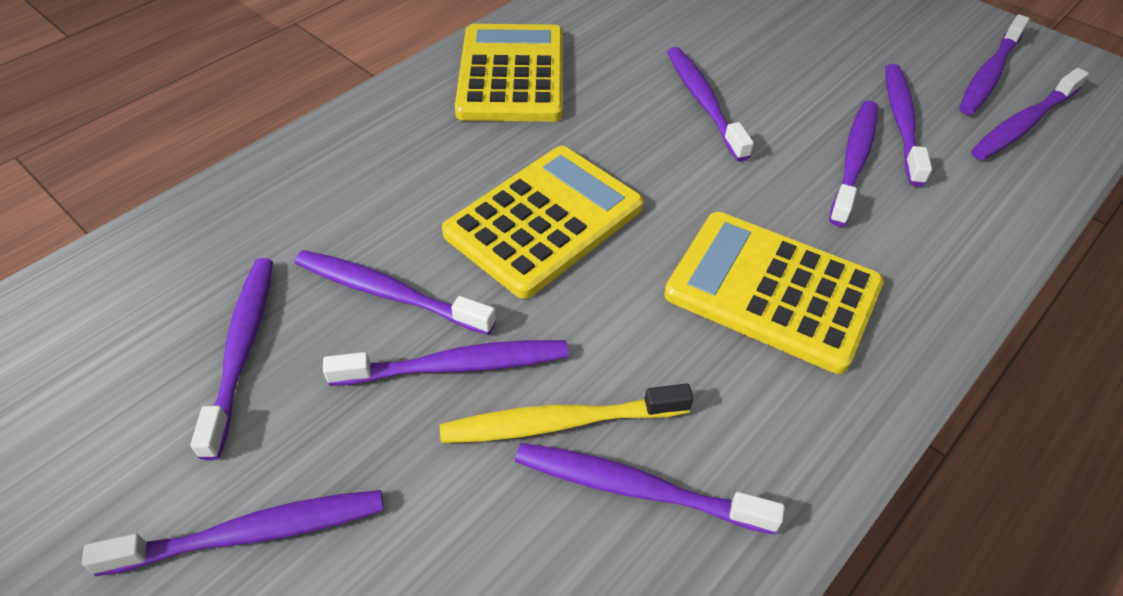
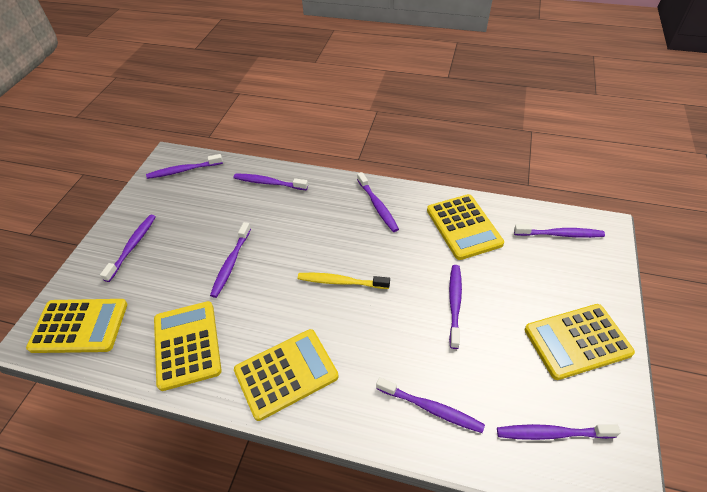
purple toothbrush: 10 -> 9
yellow calculator: 3 -> 5

